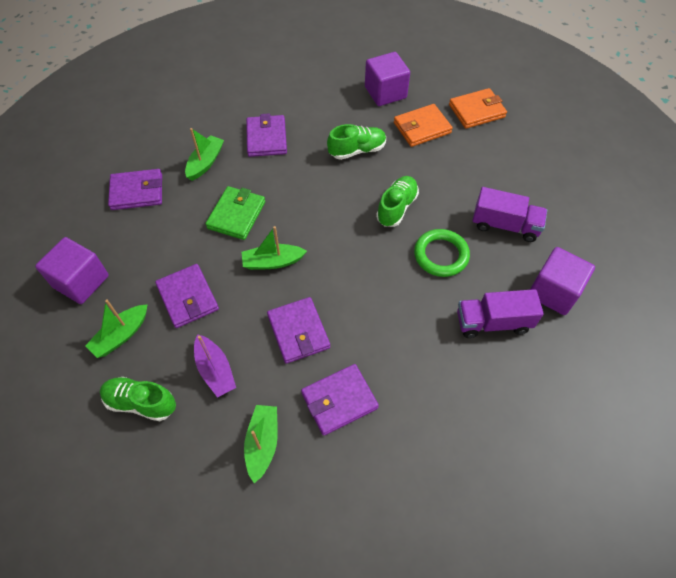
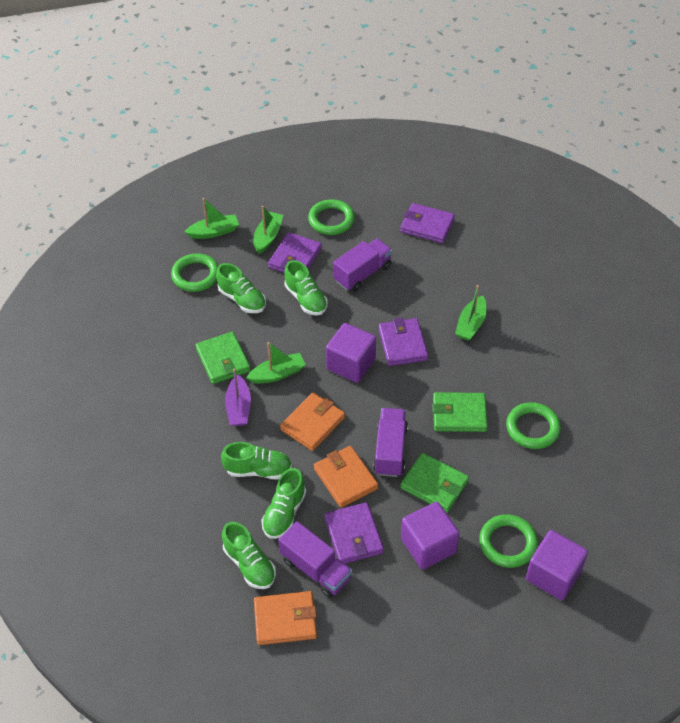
green ring: 1 -> 4
green shoe: 3 -> 5
green wallet: 1 -> 3
orange wallet: 2 -> 3
purple truck: 2 -> 3
purple wallet: 5 -> 4

